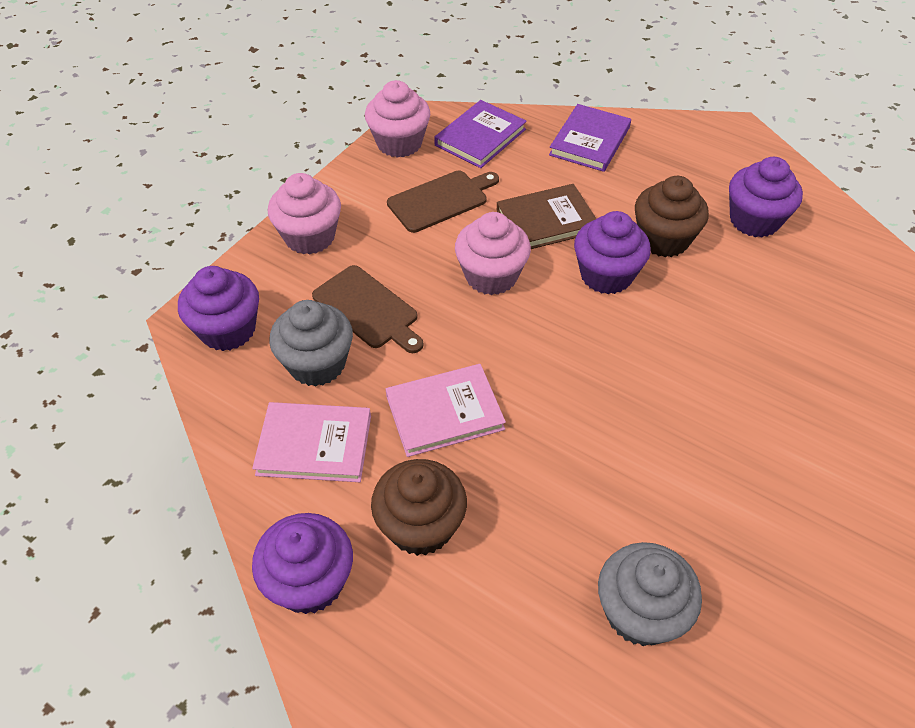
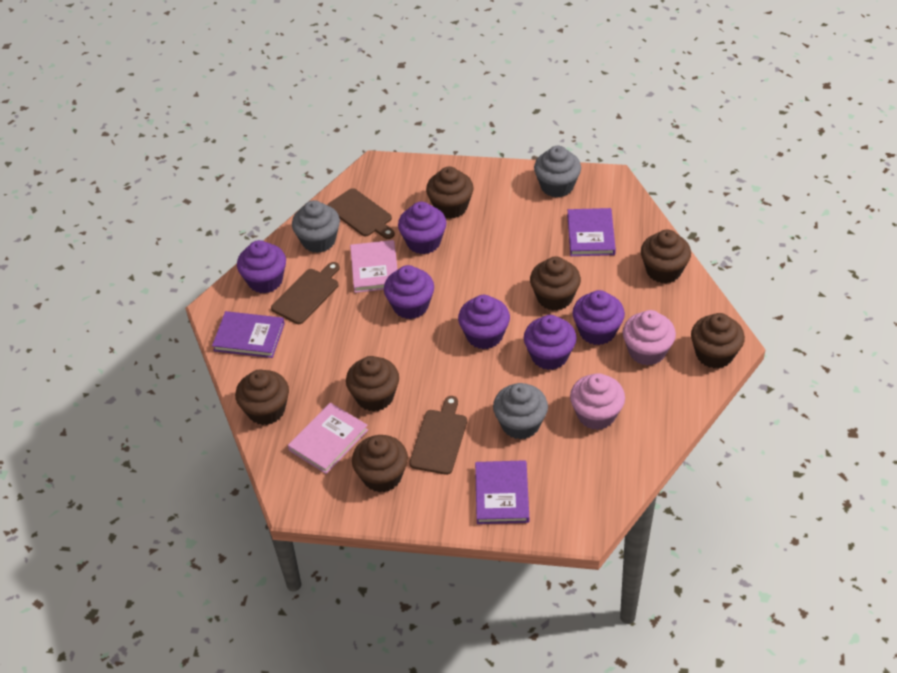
brown book: 1 -> 0
brown cupcake: 2 -> 7
brown cutting board: 2 -> 3
grey cupcake: 2 -> 3
pink cupcake: 3 -> 2
purple book: 2 -> 3
purple cupcake: 4 -> 6

